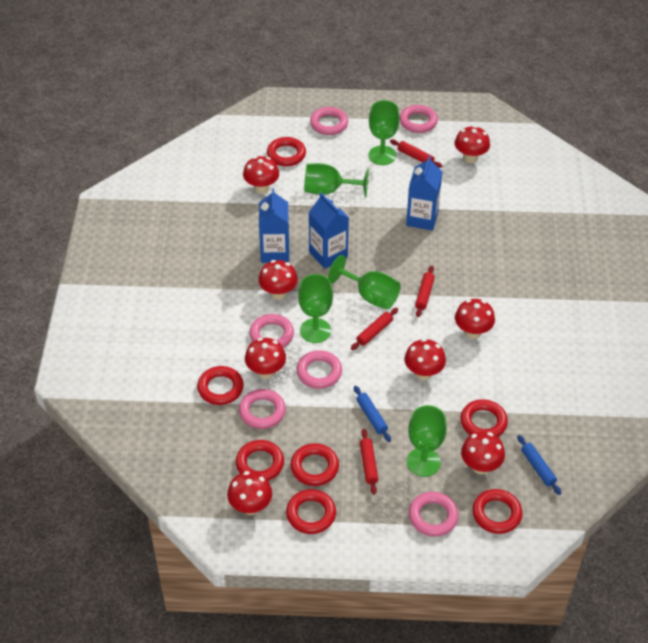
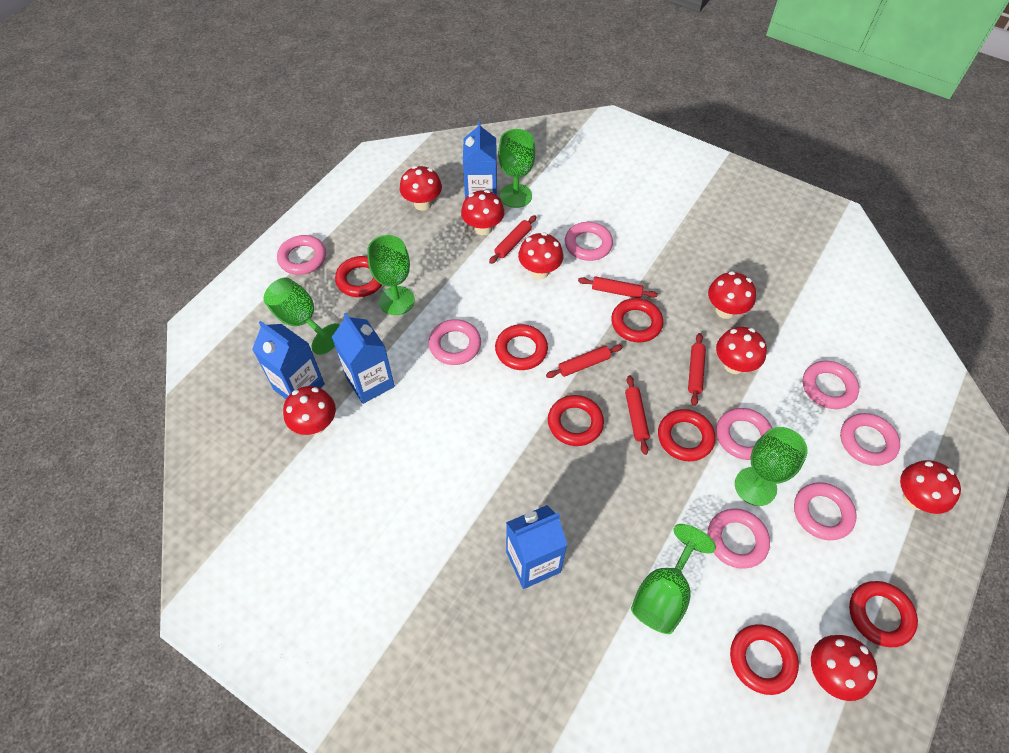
blue carton: 3 -> 4
blue rolling pin: 2 -> 0
pink ring: 6 -> 8
red rolling pin: 4 -> 5

